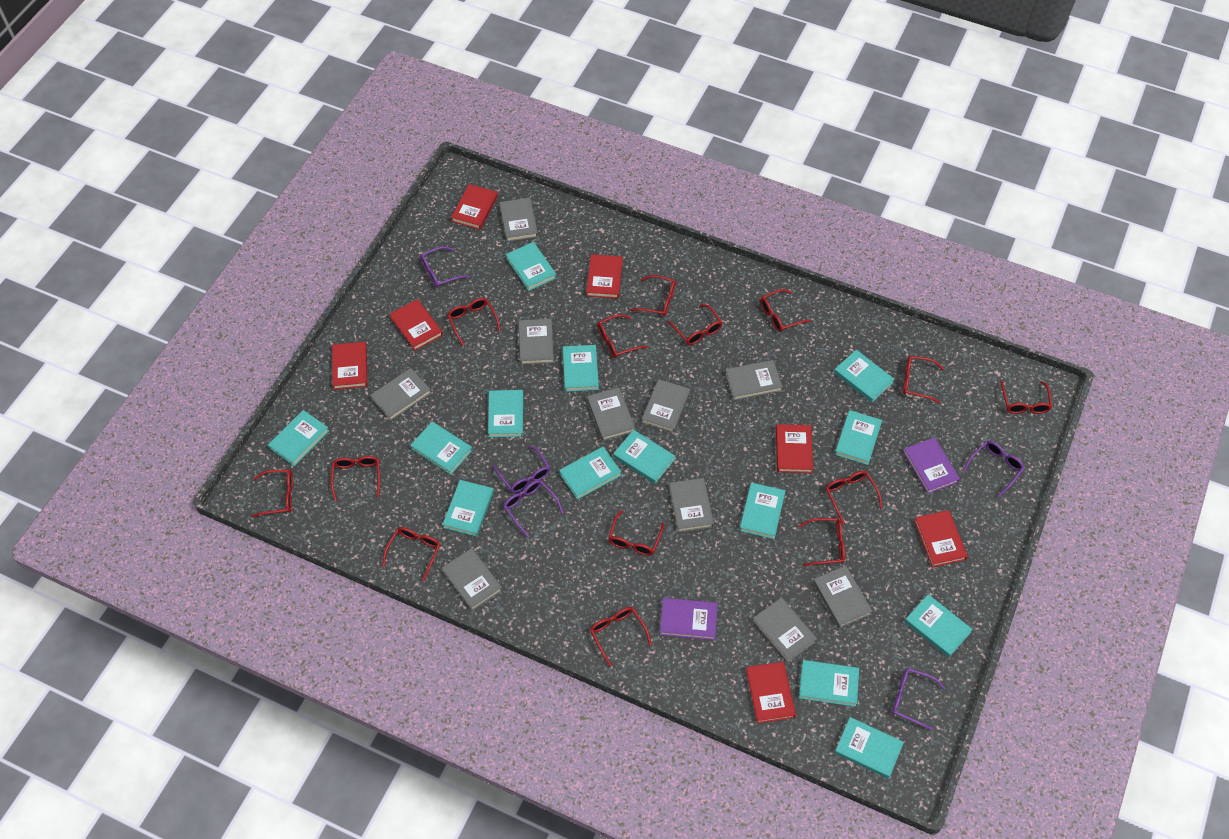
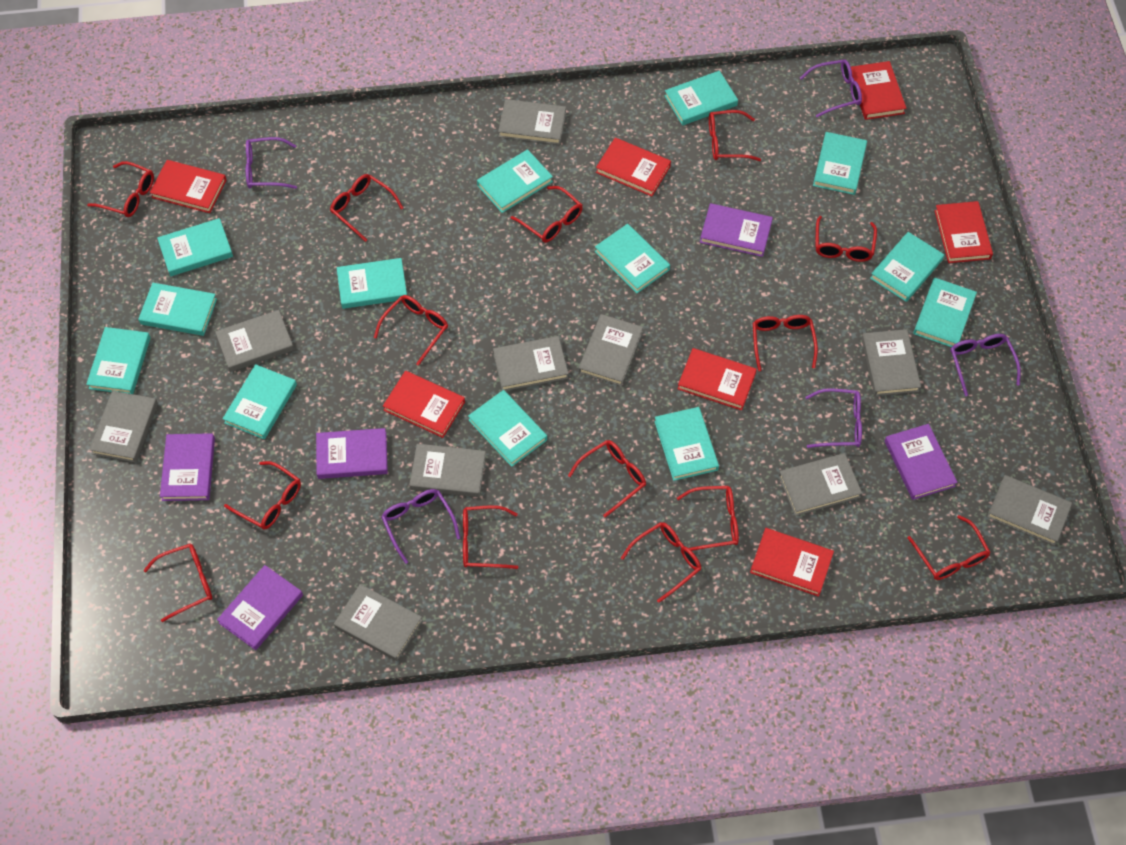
purple book: 2 -> 5
turquoise book: 14 -> 13

